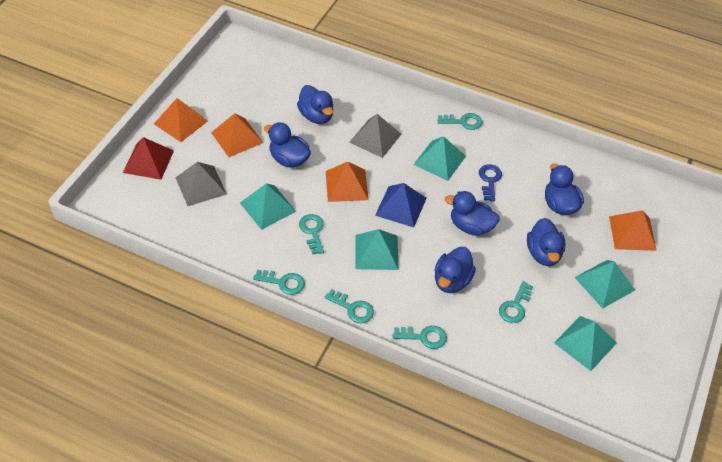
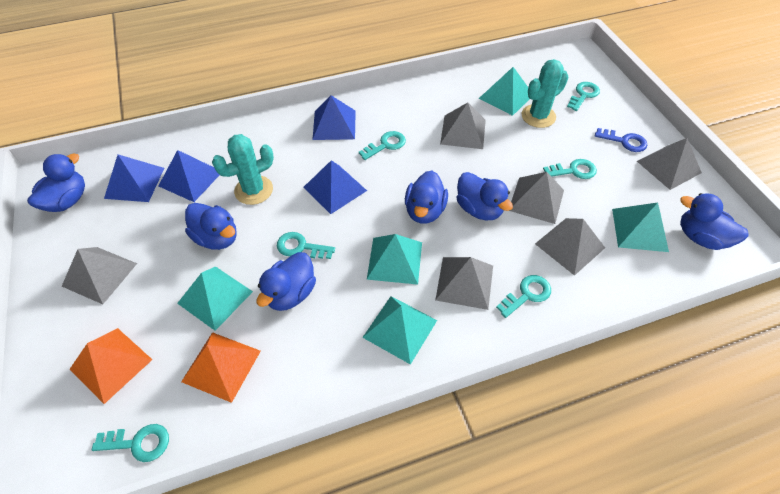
blue pyramid: 1 -> 4
grey pyramid: 2 -> 6
orange pyramid: 4 -> 2
red pyramid: 1 -> 0
turquoise cactus: 0 -> 2

